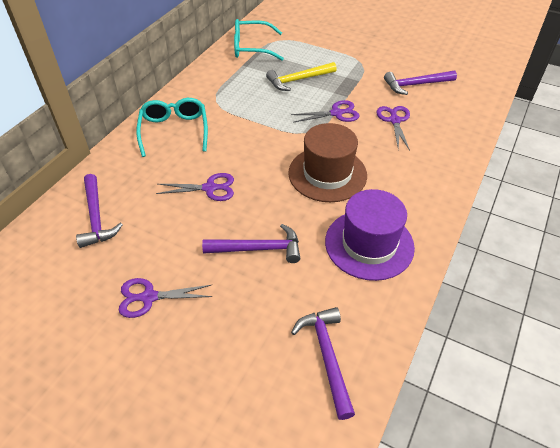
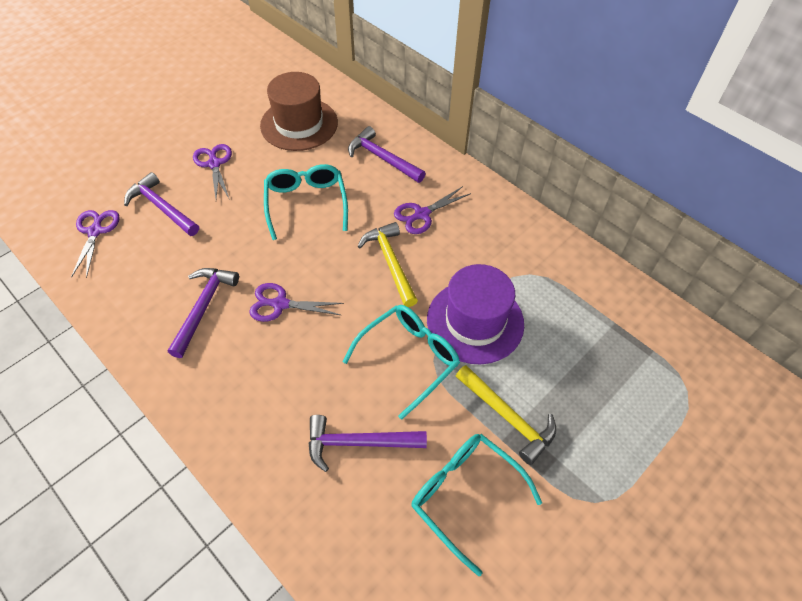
turquoise glasses: 2 -> 3
yellow hammer: 1 -> 2

